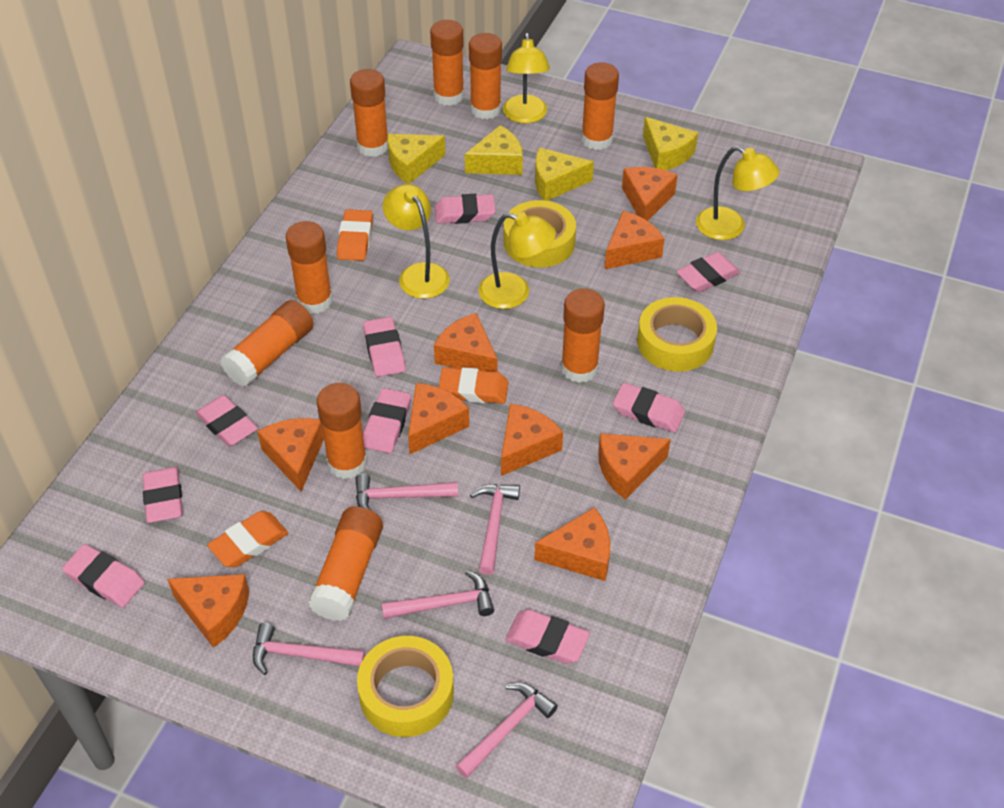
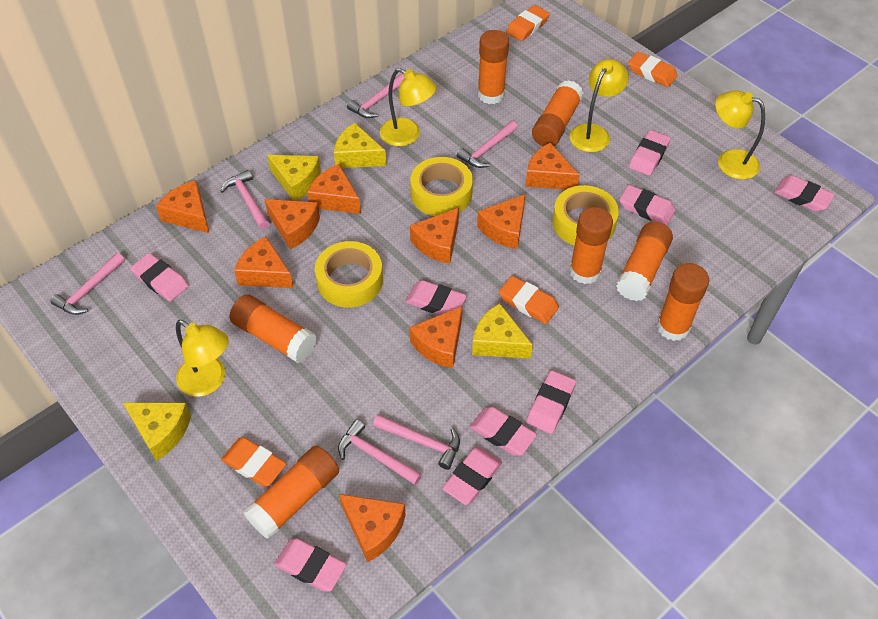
orange eraser: 3 -> 4
orange glue stick: 9 -> 7
pink hammer: 5 -> 6

